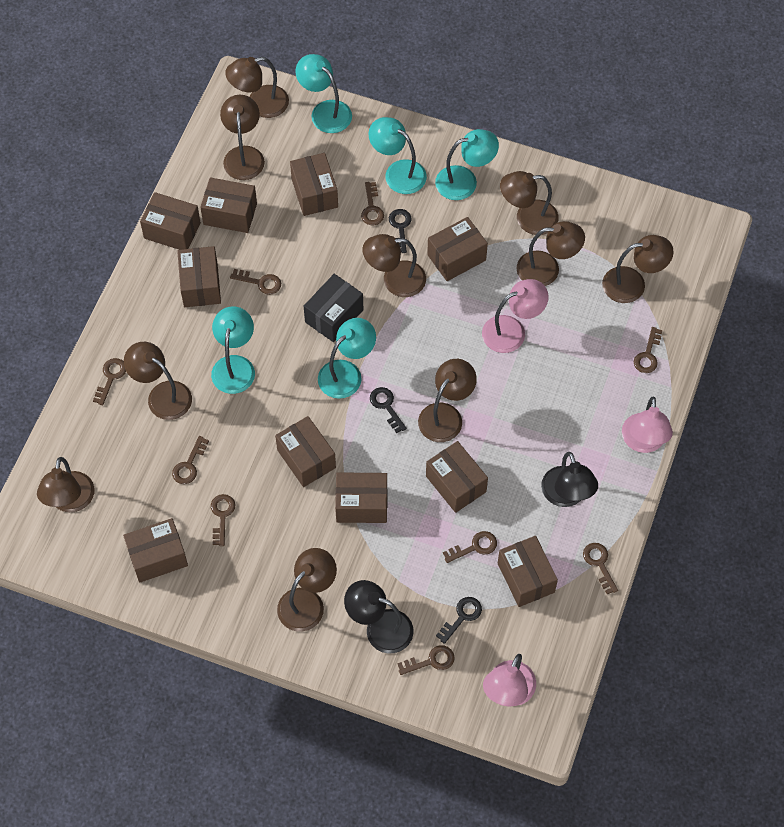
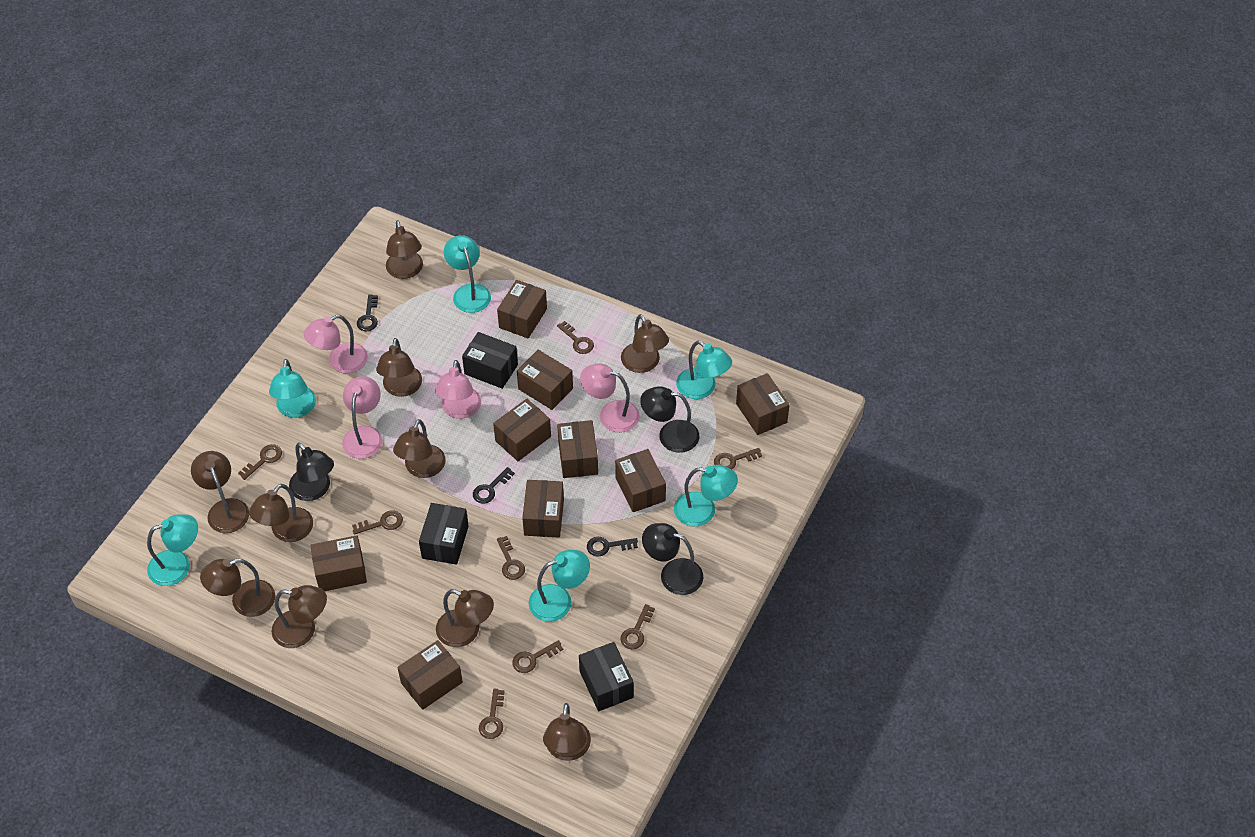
black box: 1 -> 3
black lamp: 2 -> 3
brown box: 10 -> 9
brown key: 9 -> 8
pink lamp: 3 -> 4
turquoise lamp: 5 -> 6

